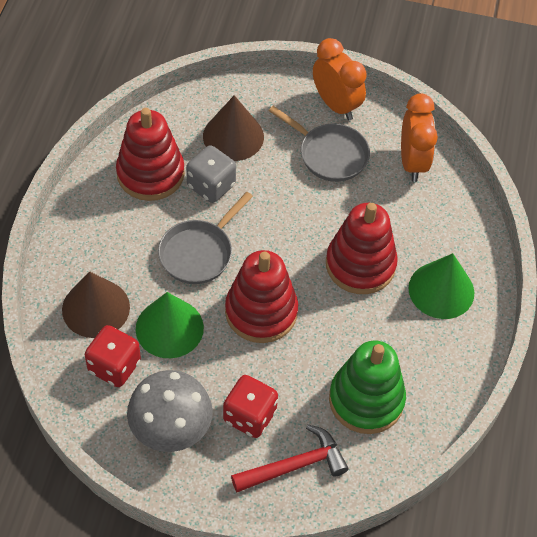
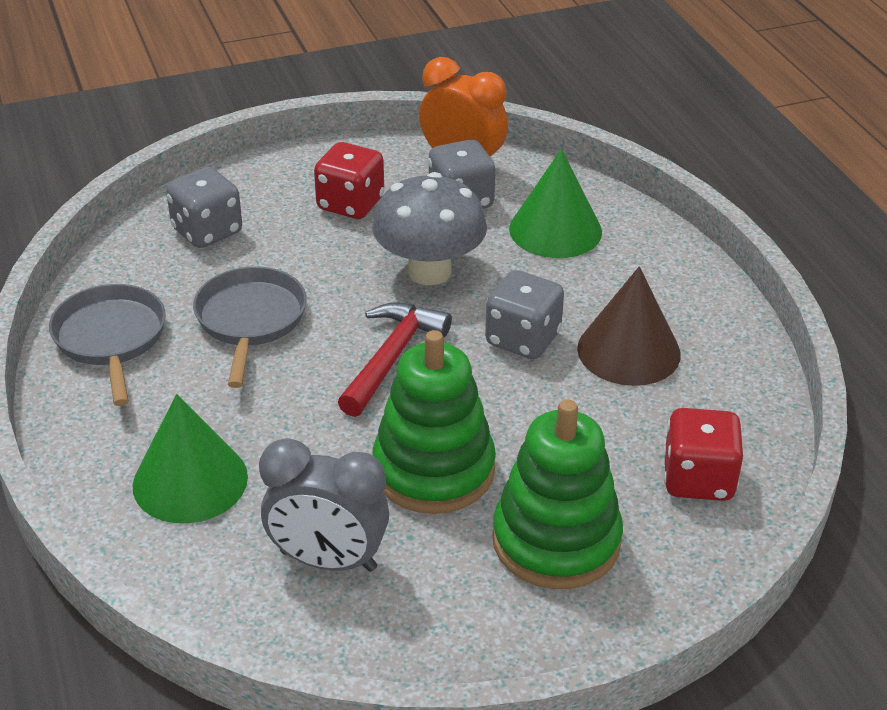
brown cone: 2 -> 1
green stacking toy: 1 -> 2
grey clock: 0 -> 1
grey dice: 1 -> 3
orange clock: 2 -> 1
red stacking toy: 3 -> 0

